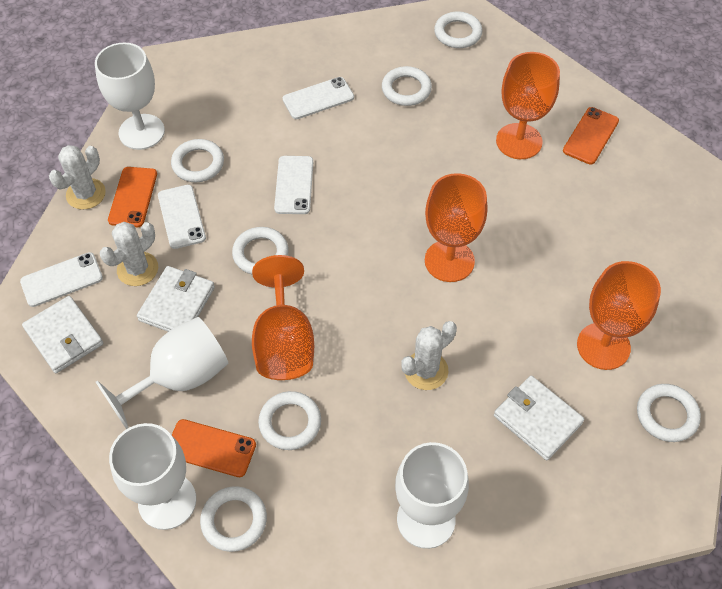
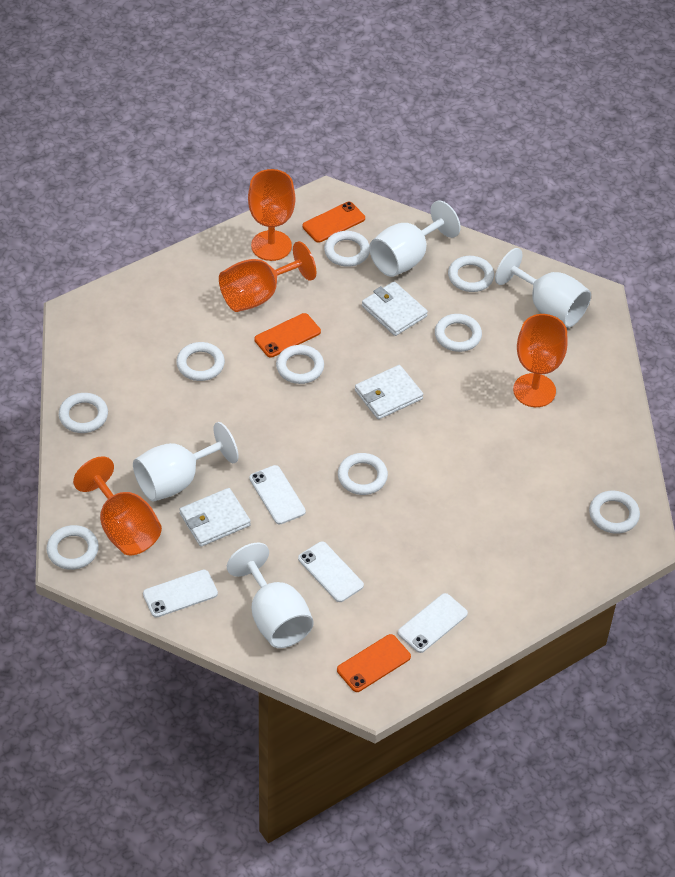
white cactus: 3 -> 0
white ring: 7 -> 9

